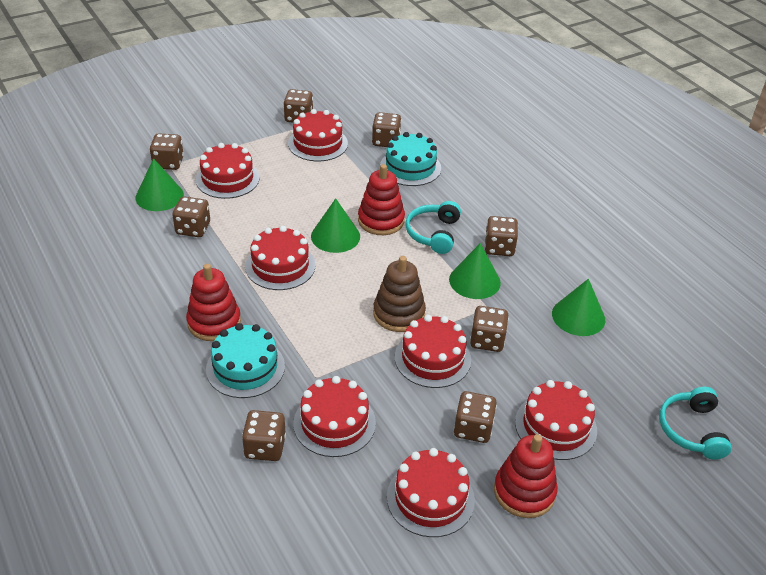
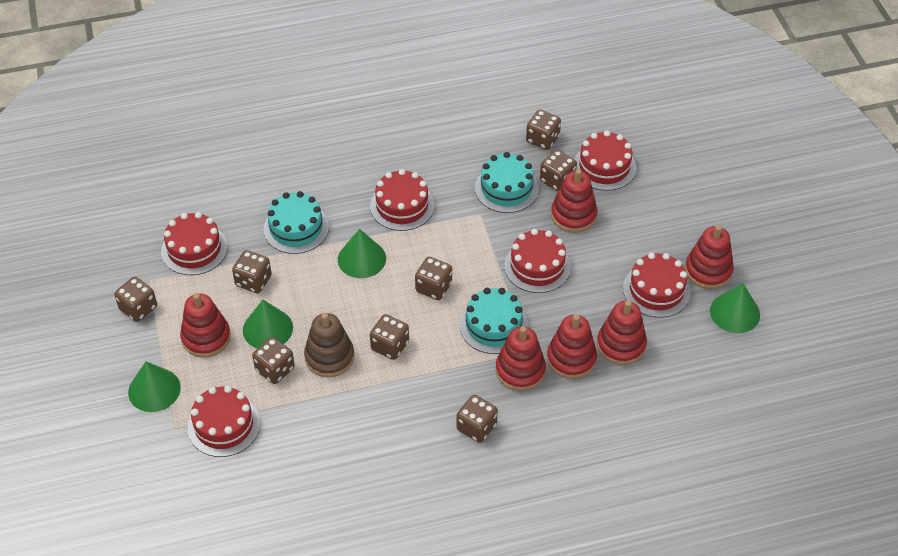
red cake: 7 -> 6
red stacking toy: 3 -> 6
turquoise cake: 2 -> 3
turquoise headphones: 2 -> 0

